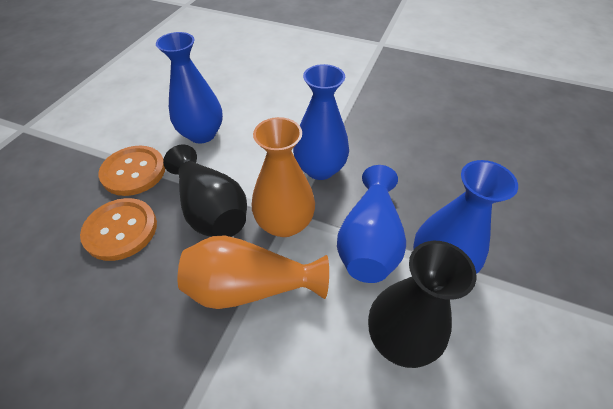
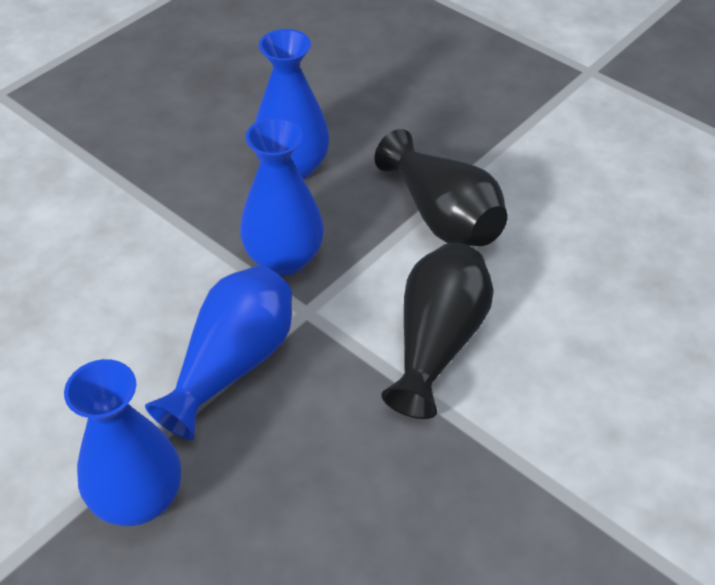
orange button: 2 -> 0
orange vase: 2 -> 0

